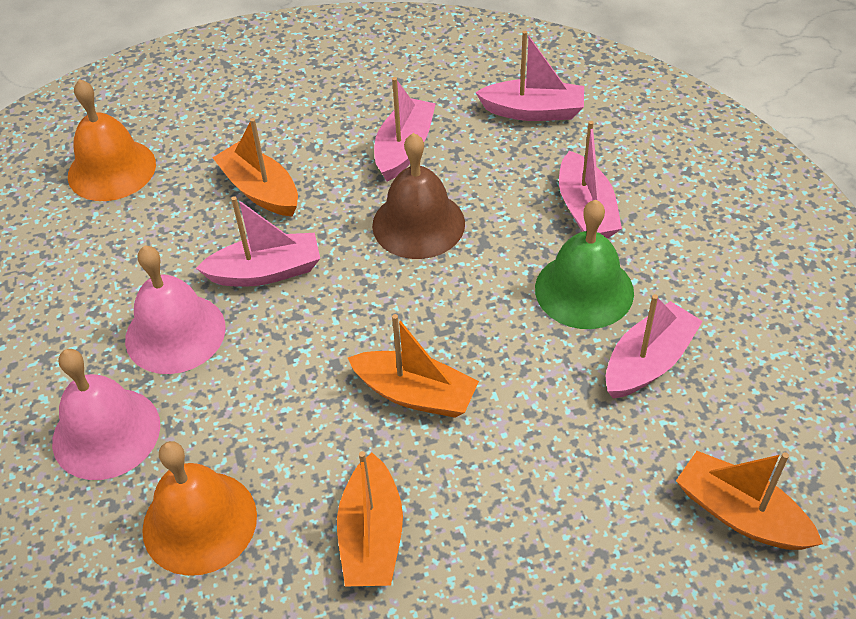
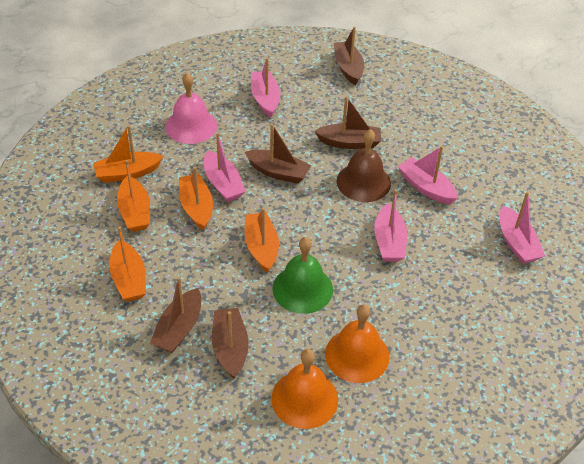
brown boat: 0 -> 5
orange boat: 4 -> 5
pink bell: 2 -> 1

